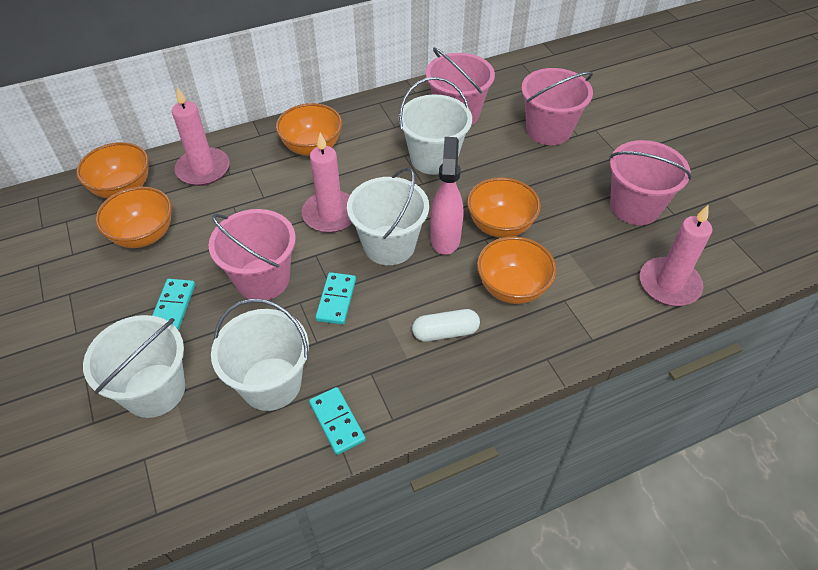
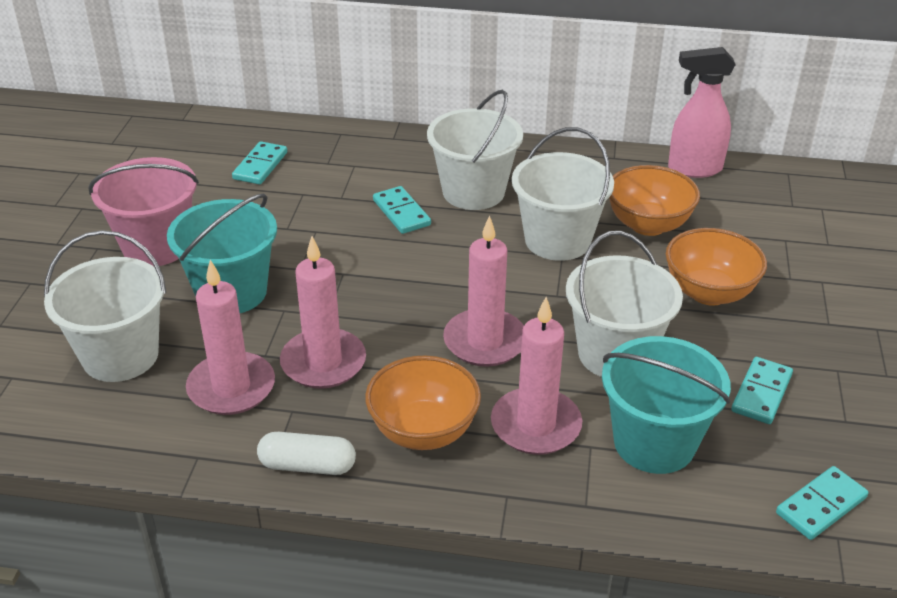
orange bowl: 5 -> 3
pink bucket: 4 -> 1
pink candle: 3 -> 4
turquoise bucket: 0 -> 2
turquoise domino: 3 -> 4

